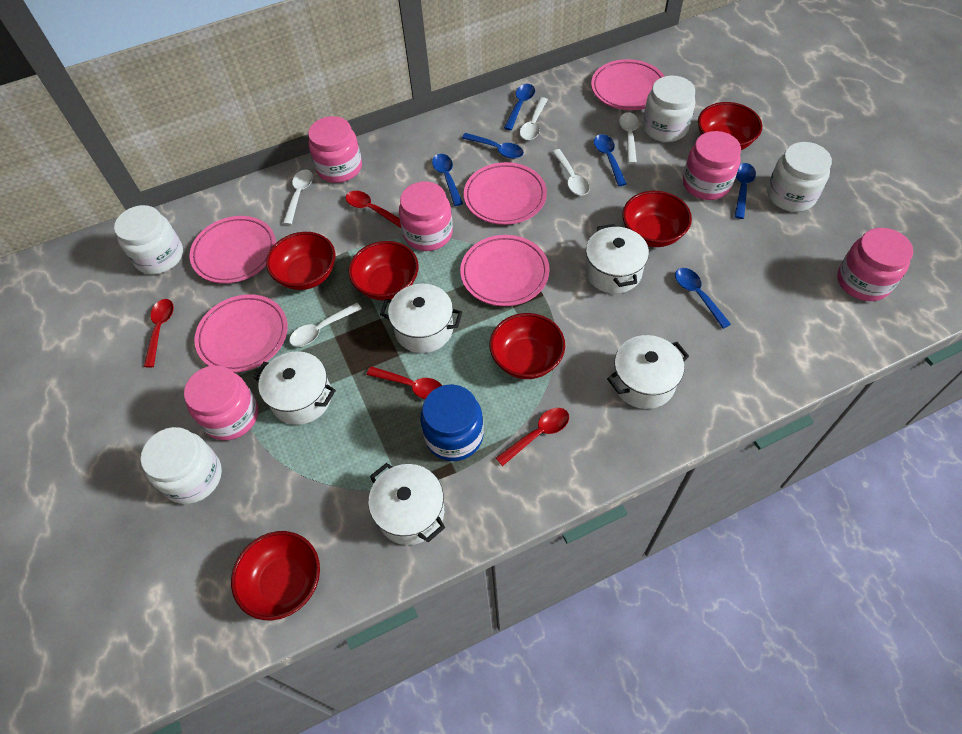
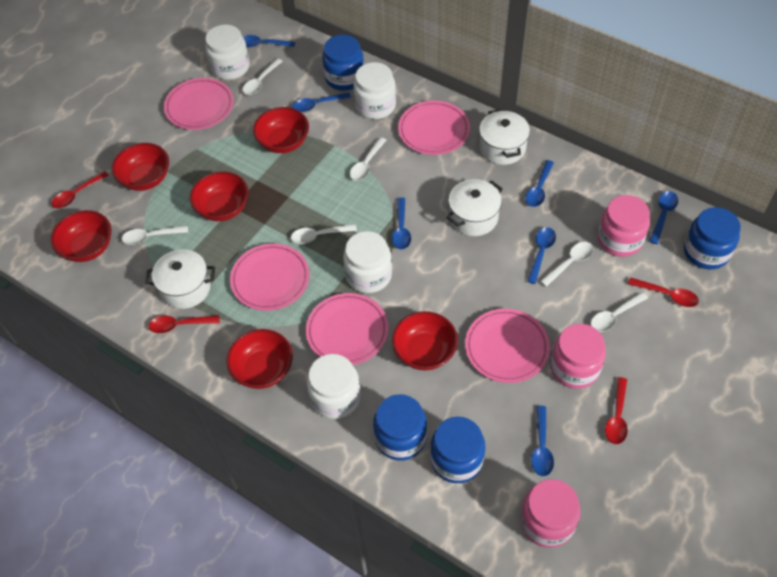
blue jar: 1 -> 4
blue spoon: 6 -> 7
pink jar: 5 -> 3
white pot: 5 -> 3
white spoon: 5 -> 6

